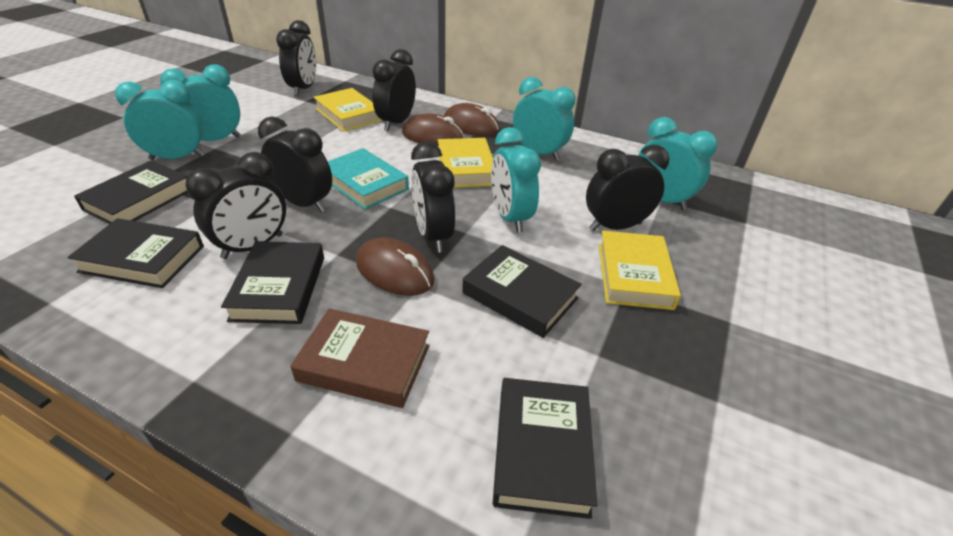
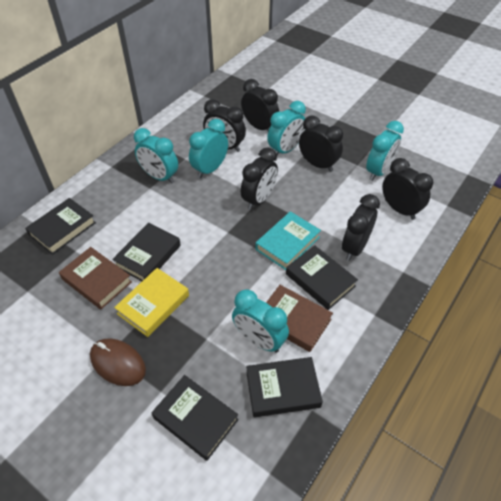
brown book: 1 -> 2
brown mouse: 3 -> 1
yellow book: 3 -> 1

